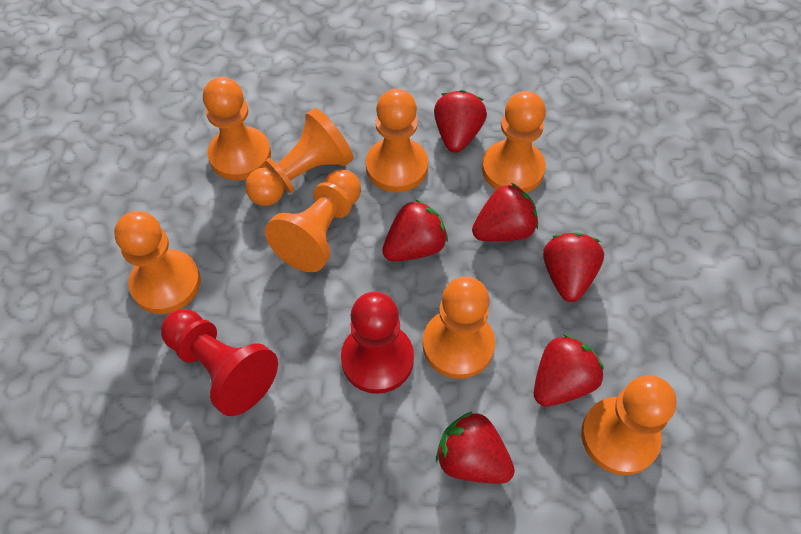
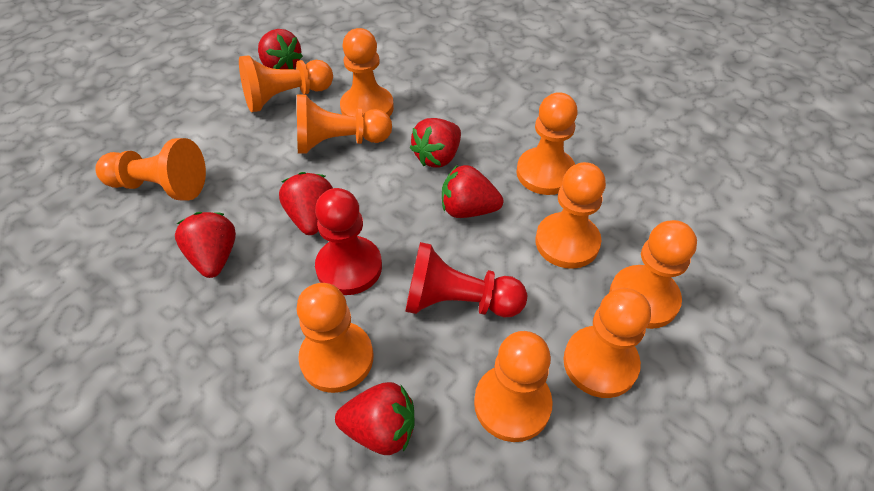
orange pawn: 8 -> 10

